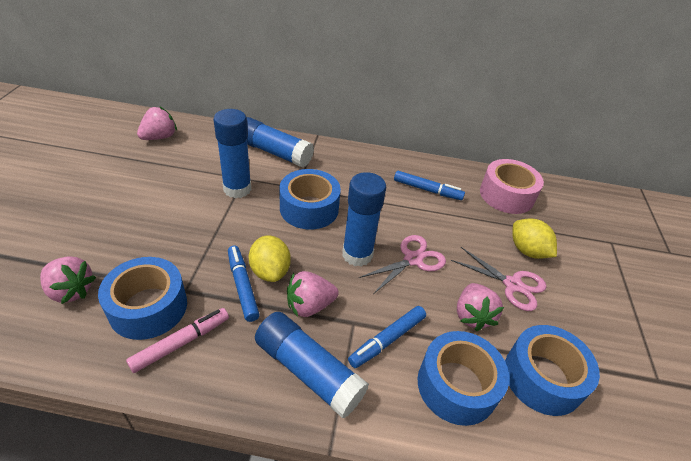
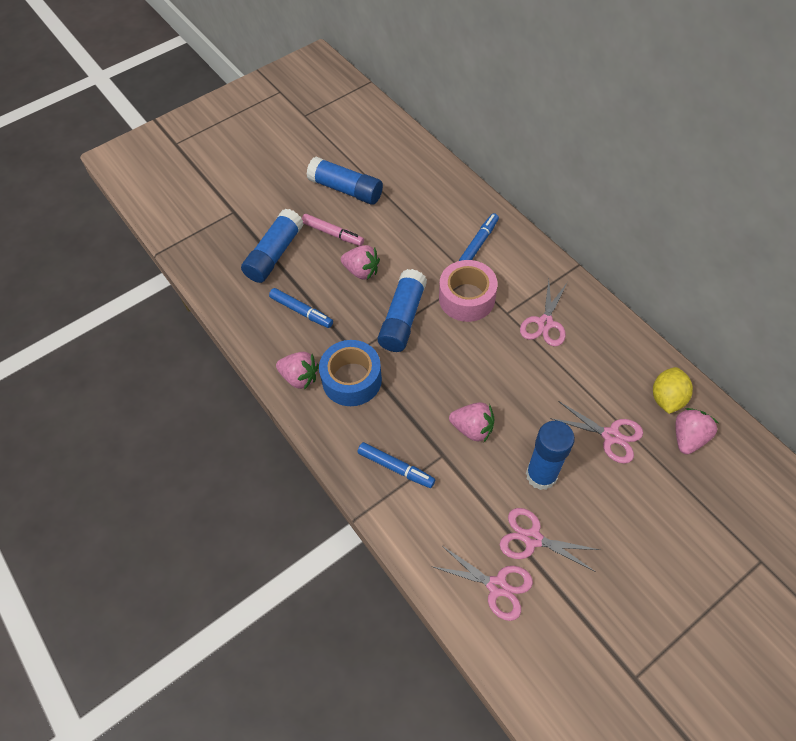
blue tape: 4 -> 1
pink scissors: 2 -> 4
yellow lemon: 2 -> 1

